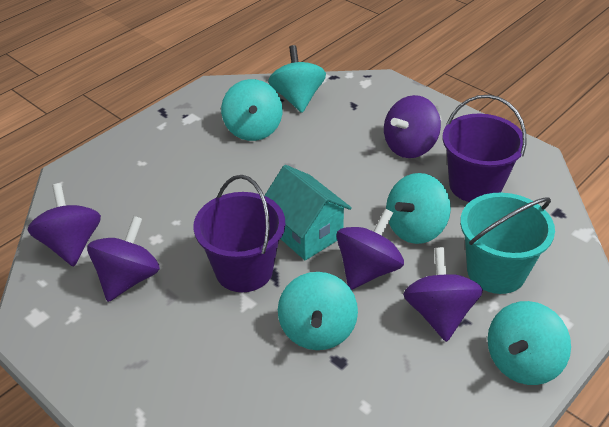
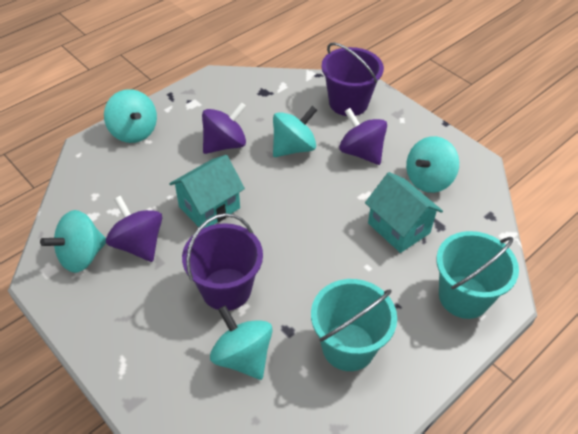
purple spinning top: 5 -> 3
turquoise bucket: 1 -> 2
turquoise house: 1 -> 2

